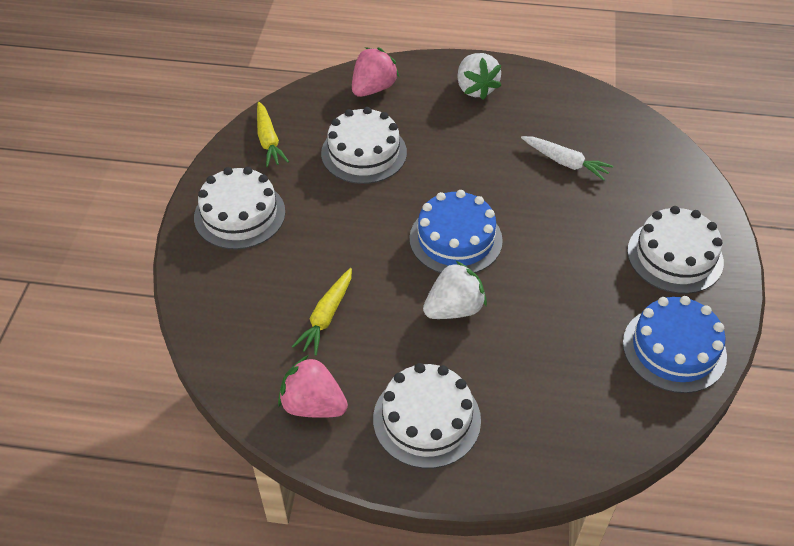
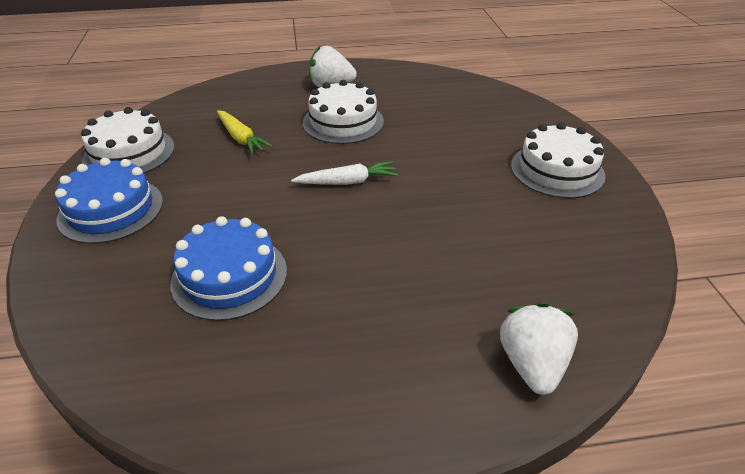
pink strawberry: 2 -> 0
white cake: 4 -> 3
yellow carrot: 2 -> 1

